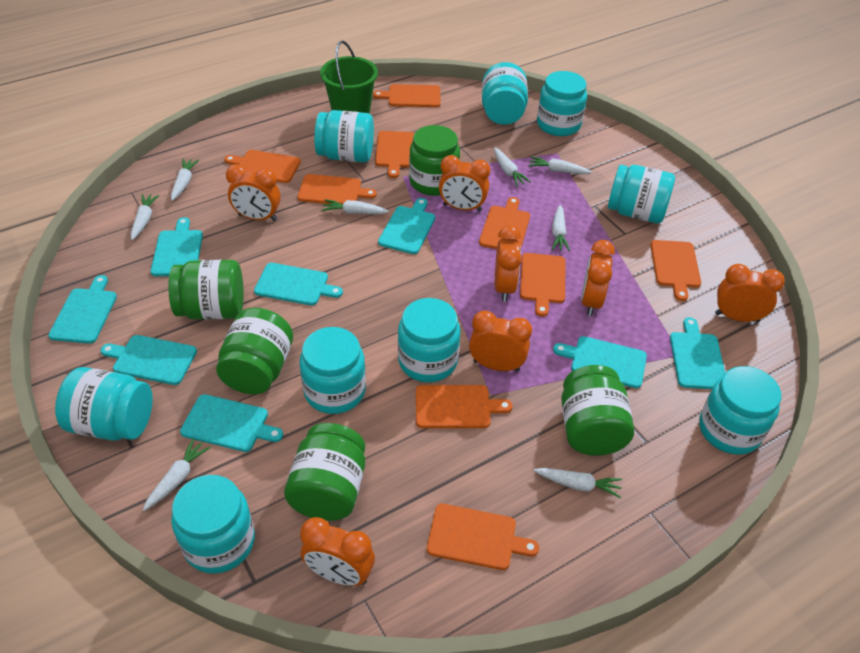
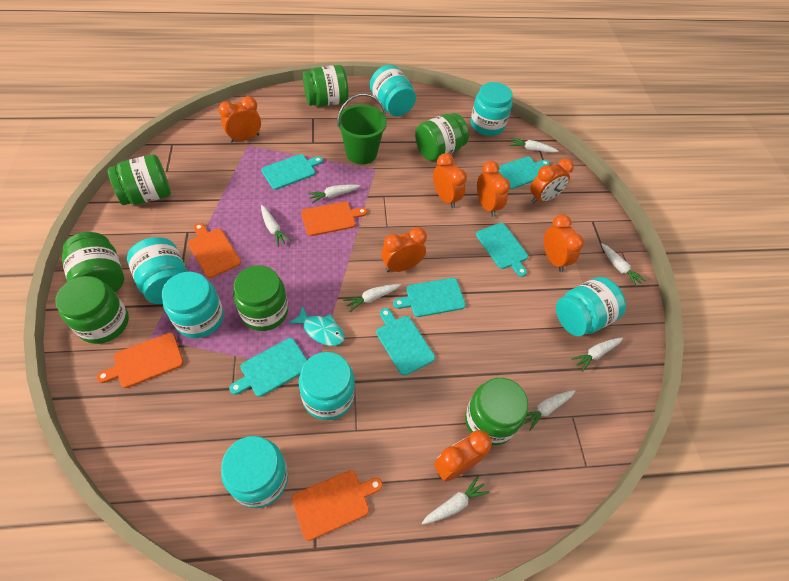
green jar: 5 -> 7
orange cutting board: 9 -> 4
turquoise cutting board: 8 -> 6
turquoise fish: 0 -> 1
turquoise jar: 9 -> 7

